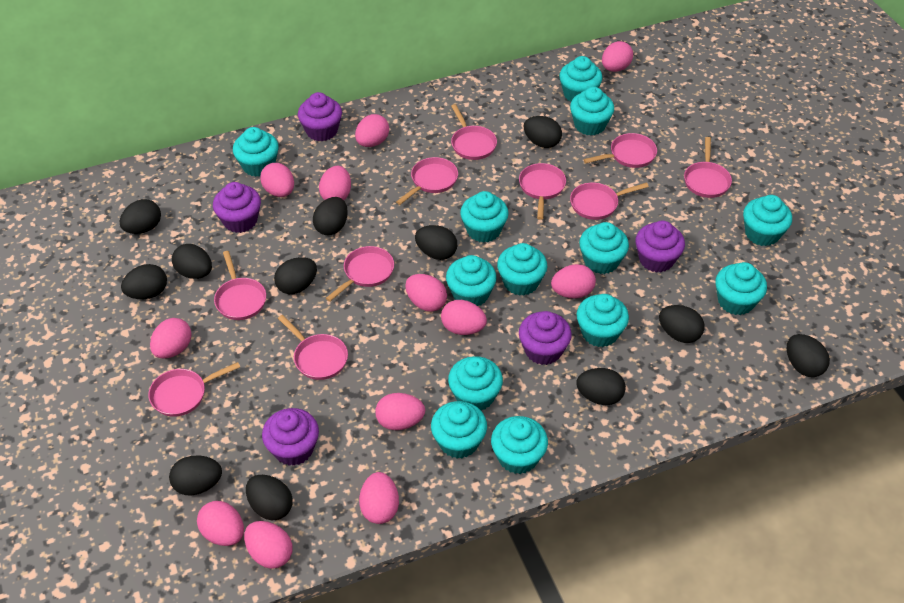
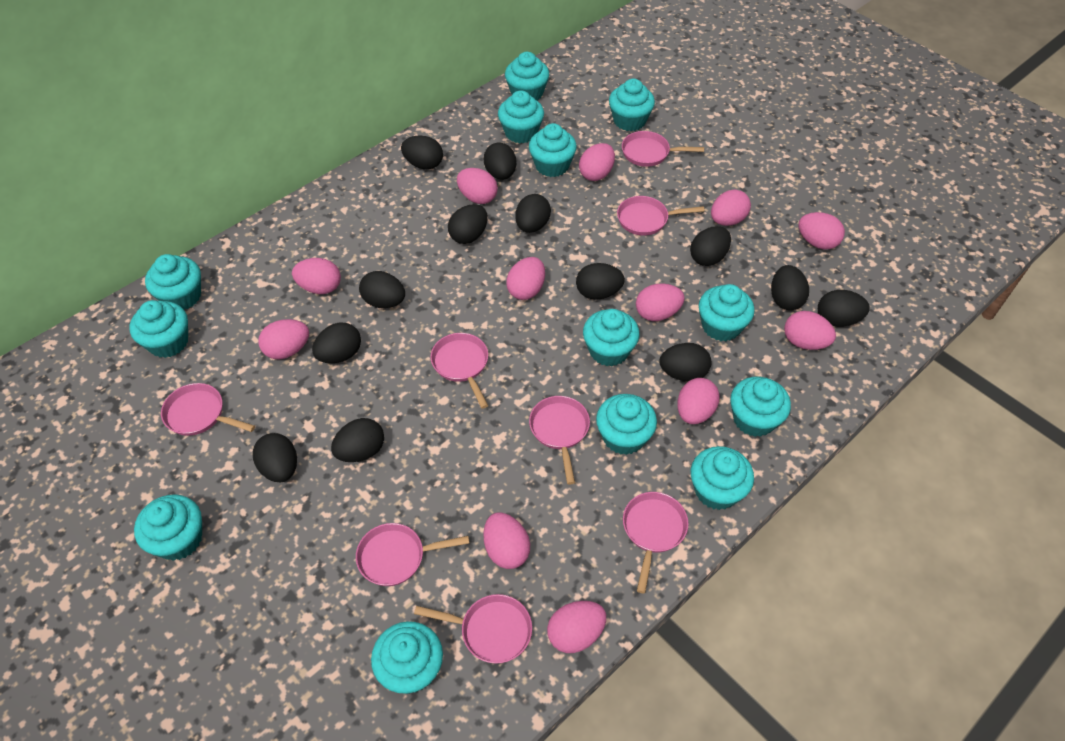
black egg: 12 -> 13
pink pan: 10 -> 8
purple cupcake: 5 -> 0

